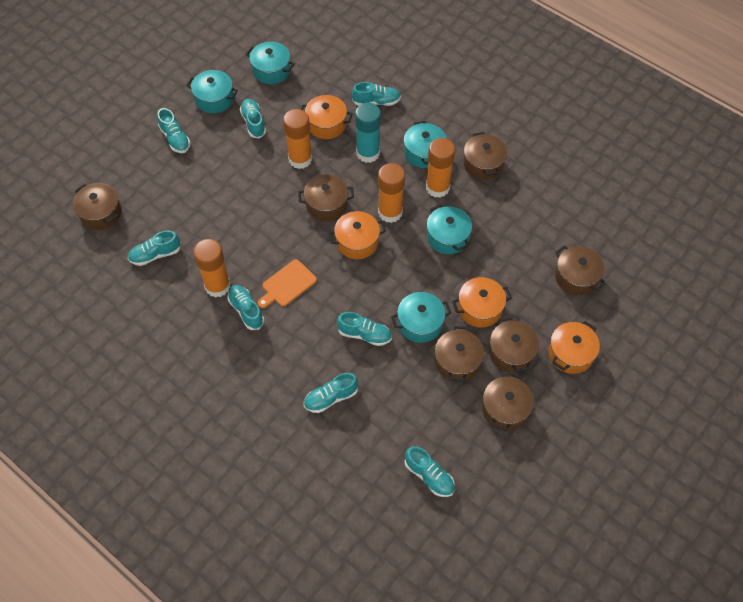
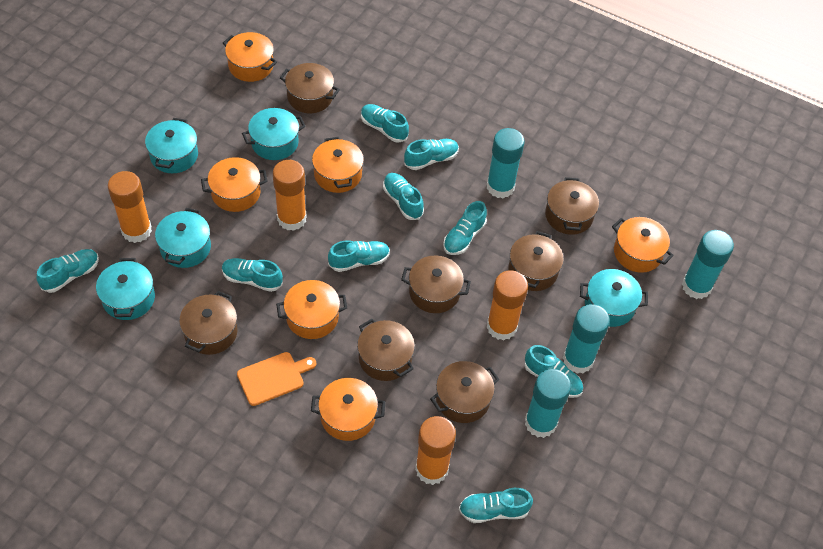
orange pot: 4 -> 6
turquoise glue stick: 1 -> 4
turquoise shoe: 8 -> 9

